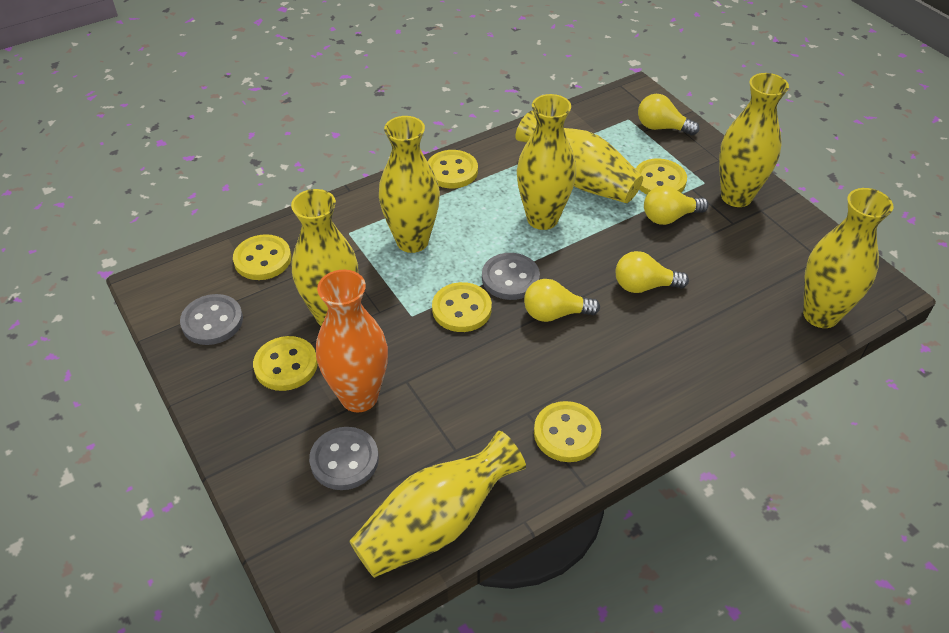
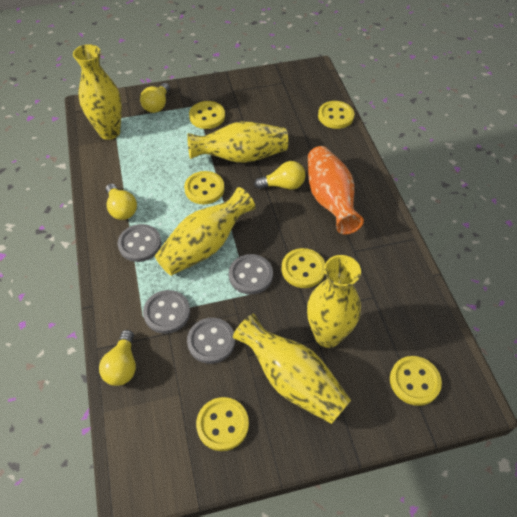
grey button: 3 -> 4
yellow vase: 7 -> 5

